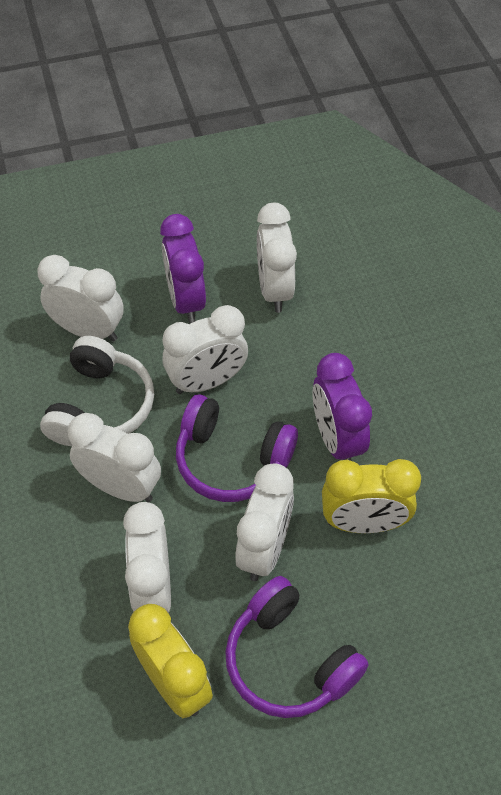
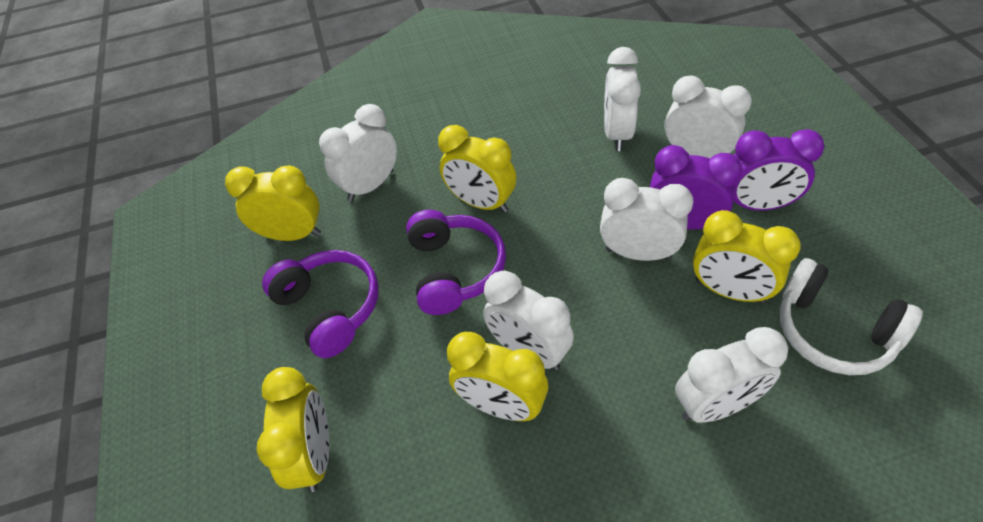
yellow clock: 2 -> 5

